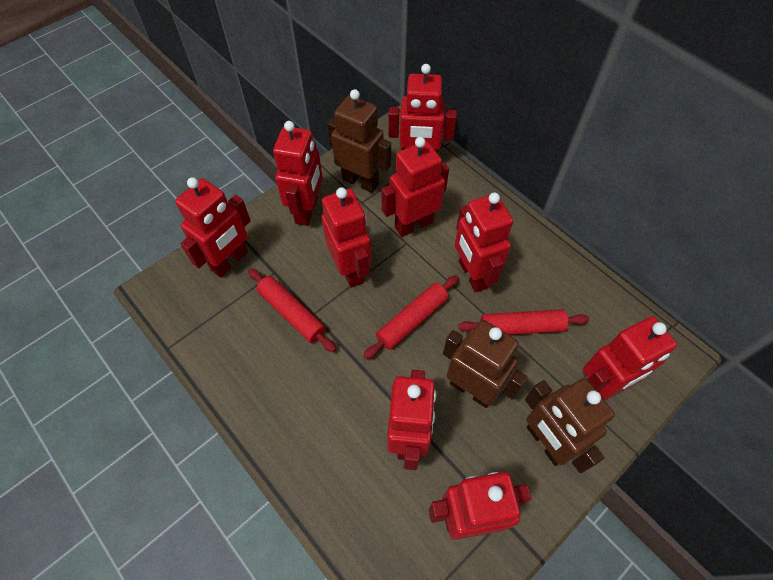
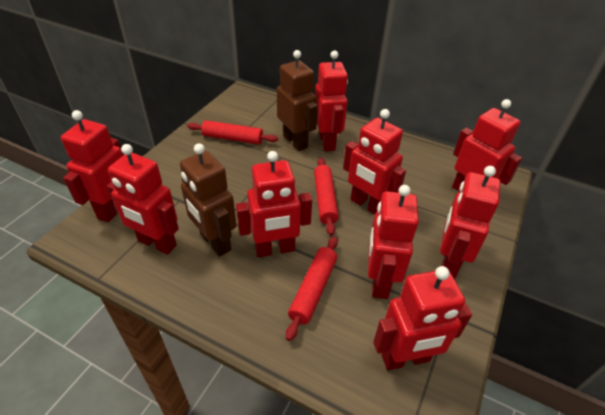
brown robot: 3 -> 2

